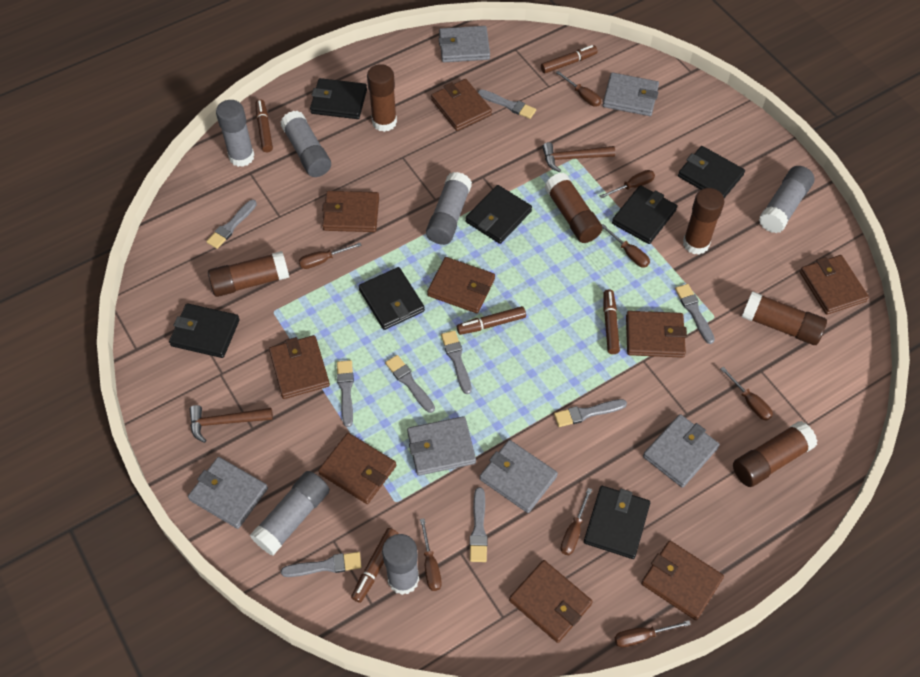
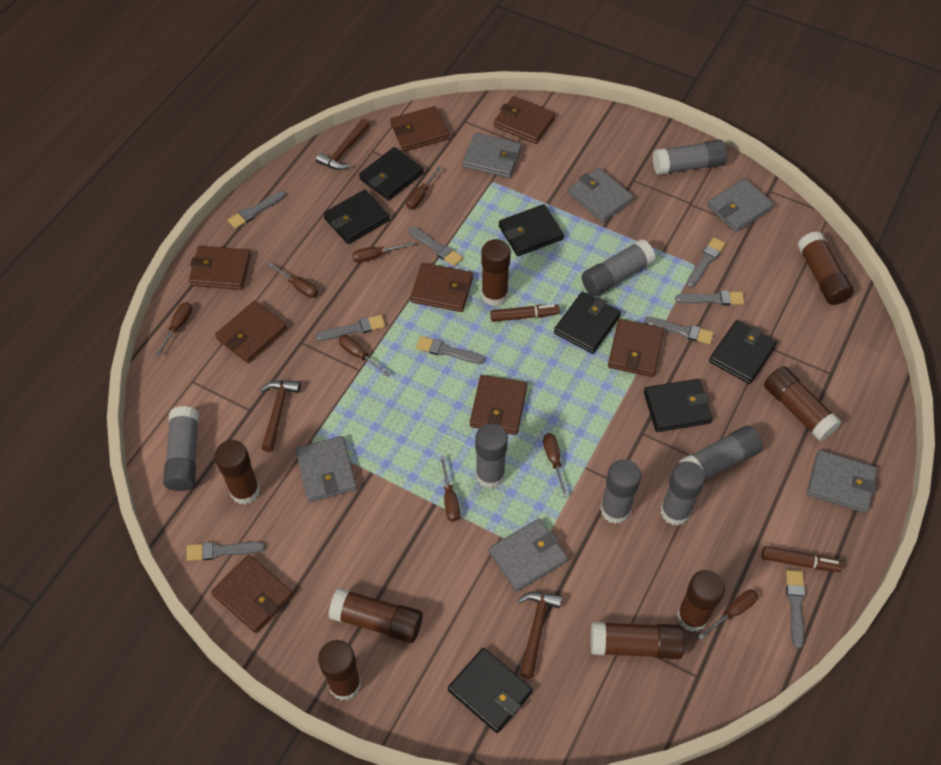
brown glue stick: 6 -> 8
brown hammer: 2 -> 3
brown marker: 5 -> 2
brown wallet: 9 -> 8
grey glue stick: 6 -> 7

